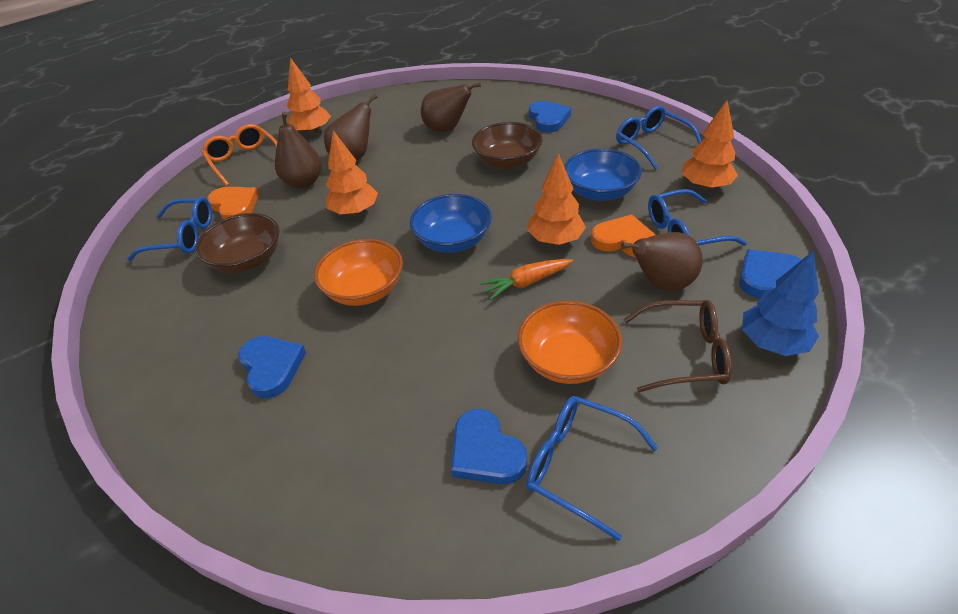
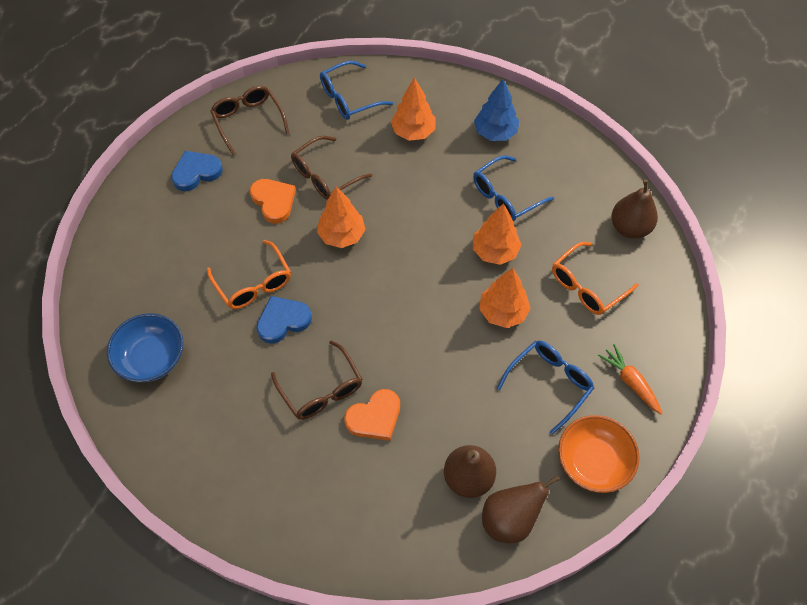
blue bowl: 2 -> 1
blue glasses: 4 -> 3
blue heart: 4 -> 2
brown bowl: 2 -> 0
brown glasses: 1 -> 3
brown pear: 4 -> 3
orange bowl: 2 -> 1
orange glasses: 1 -> 2

